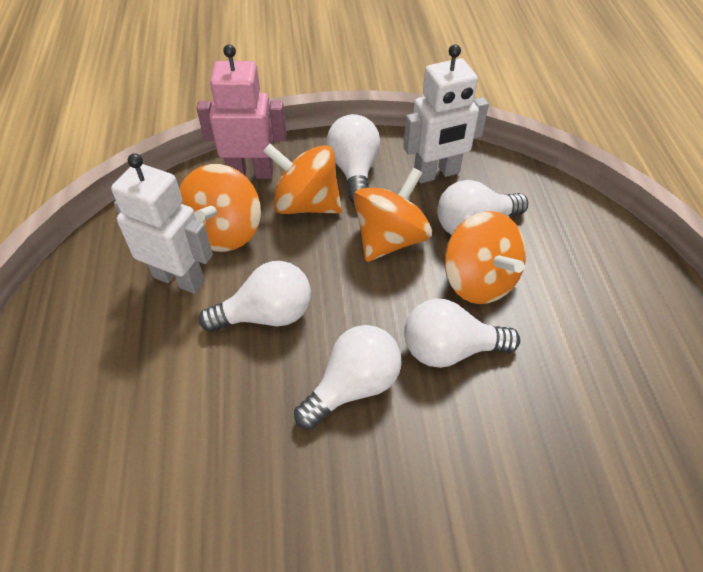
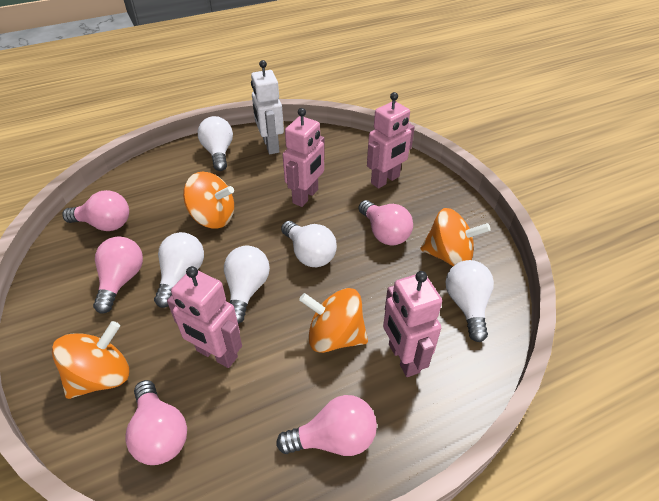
pink light bulb: 0 -> 5
pink robot: 1 -> 4
white robot: 2 -> 1

